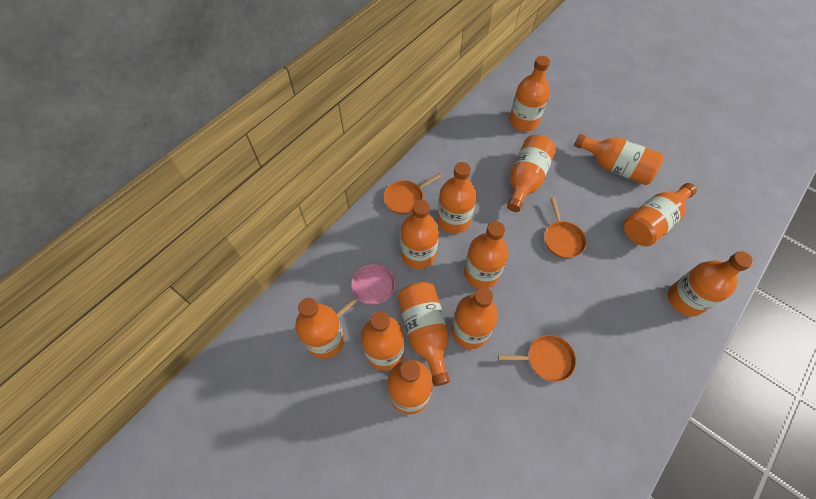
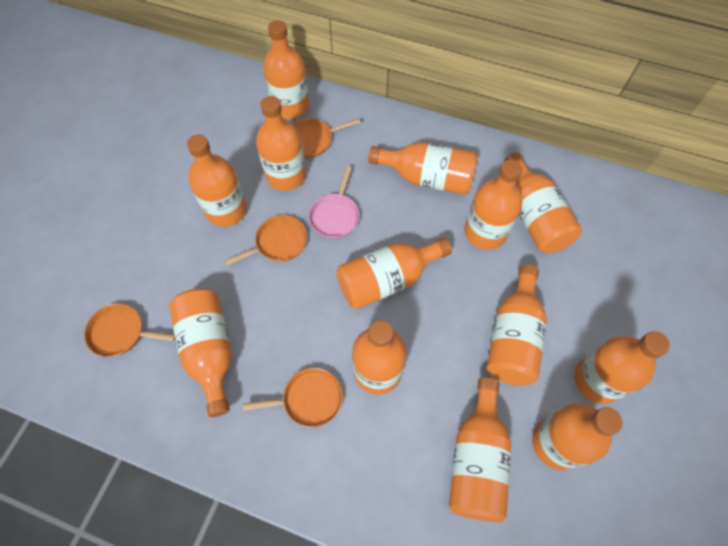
orange pan: 3 -> 4

